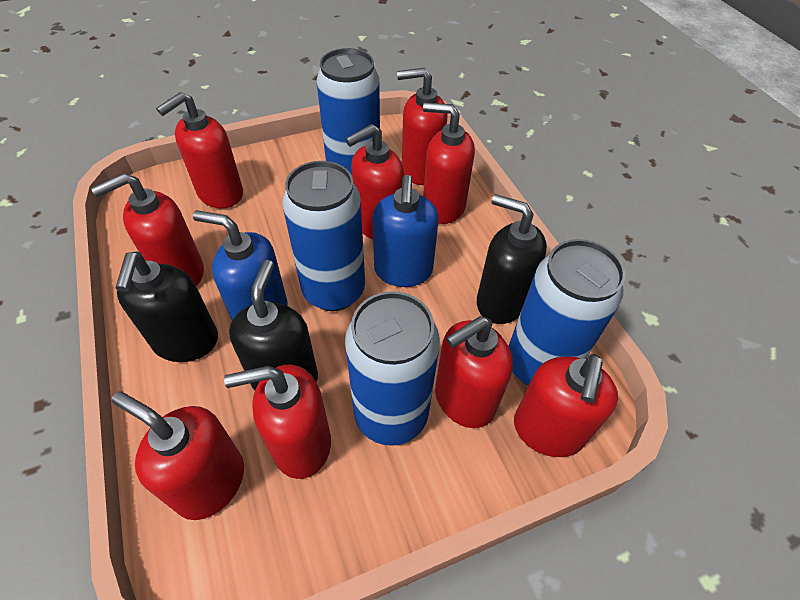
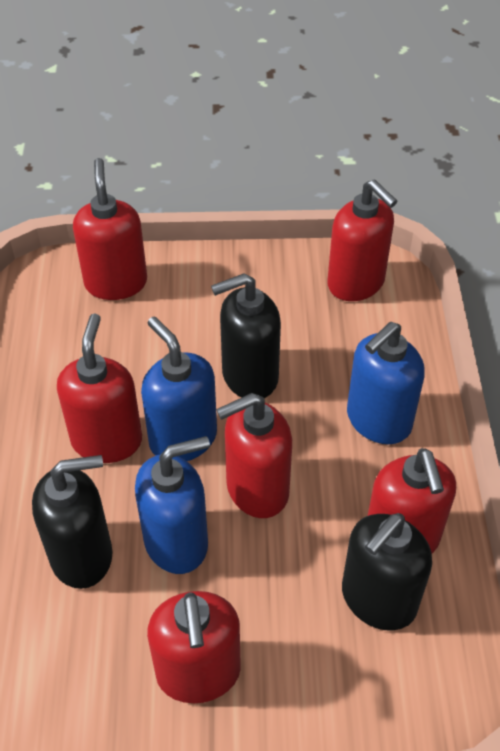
blue can: 4 -> 0
blue soap dispenser: 2 -> 3
red soap dispenser: 9 -> 6

